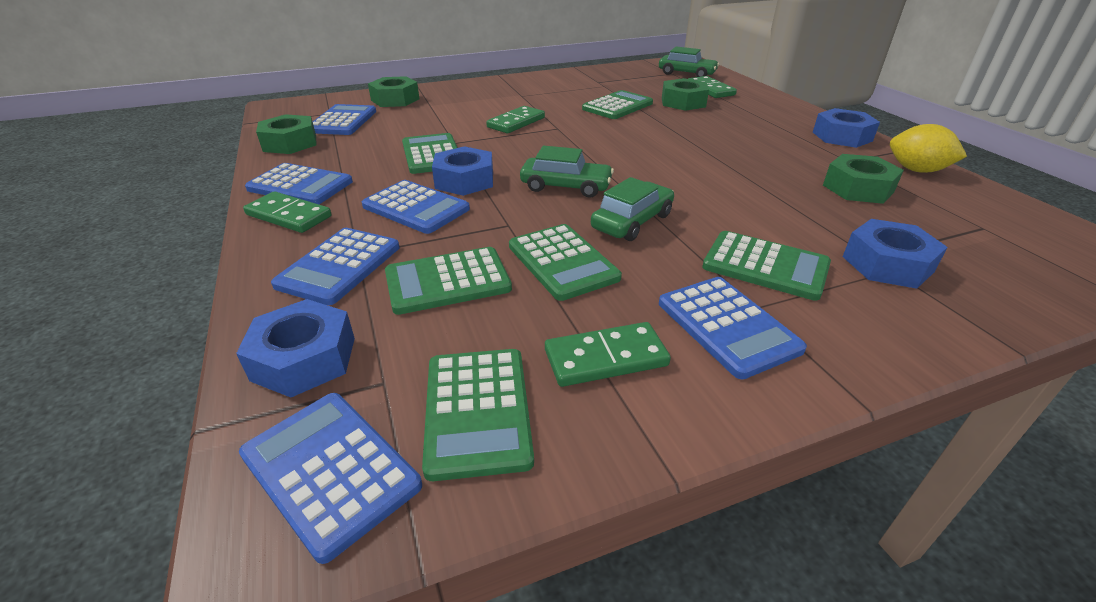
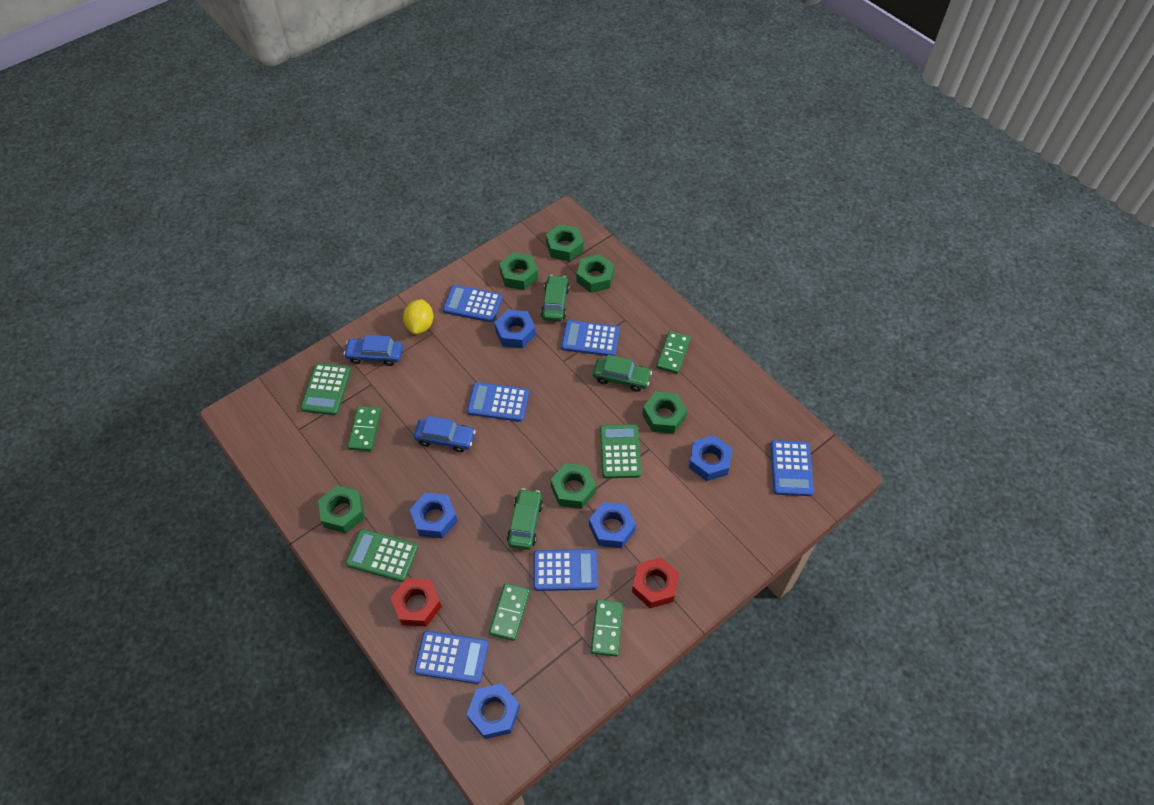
blue car: 0 -> 2
blue nut: 4 -> 5
green calculator: 6 -> 3
green nut: 4 -> 6
red nut: 0 -> 2

